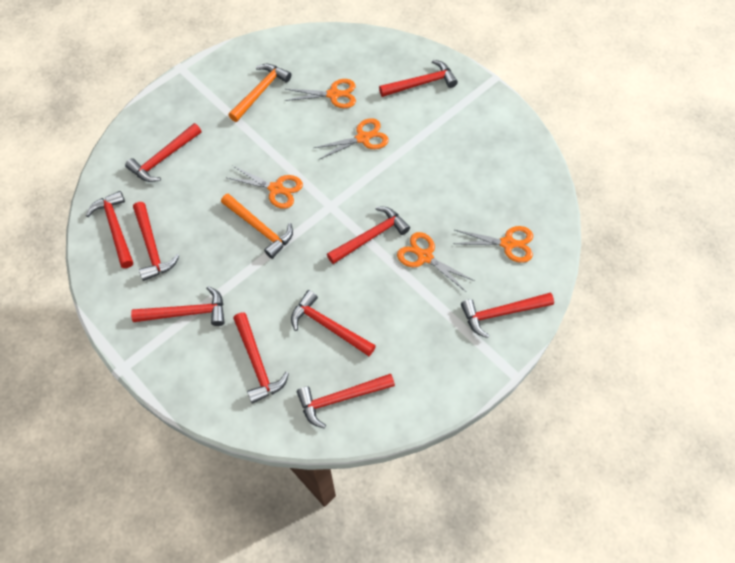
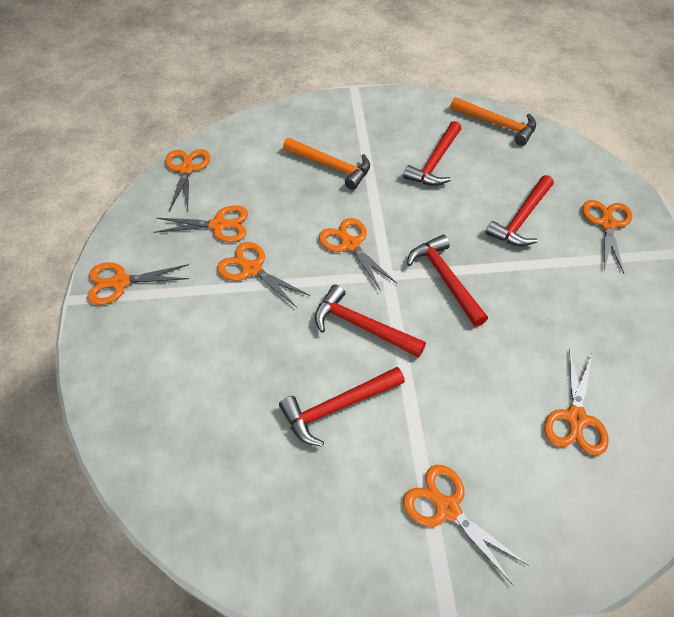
orange scissors: 5 -> 8
red hammer: 10 -> 5

